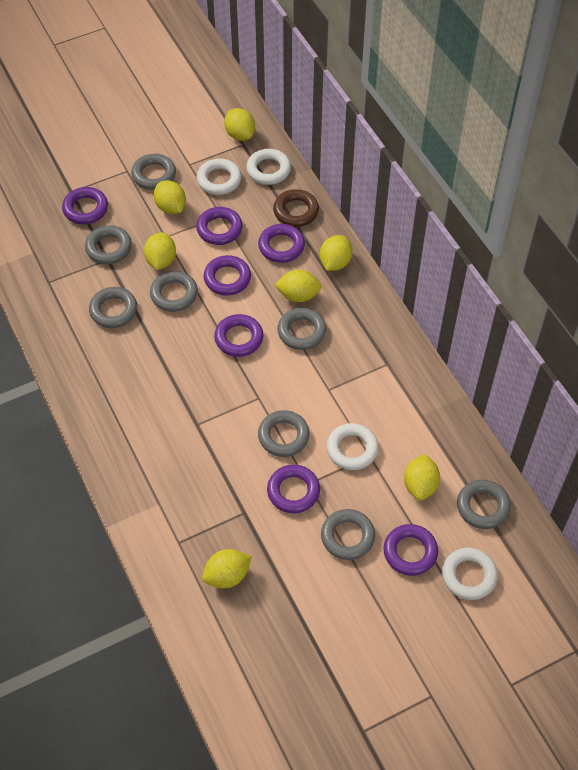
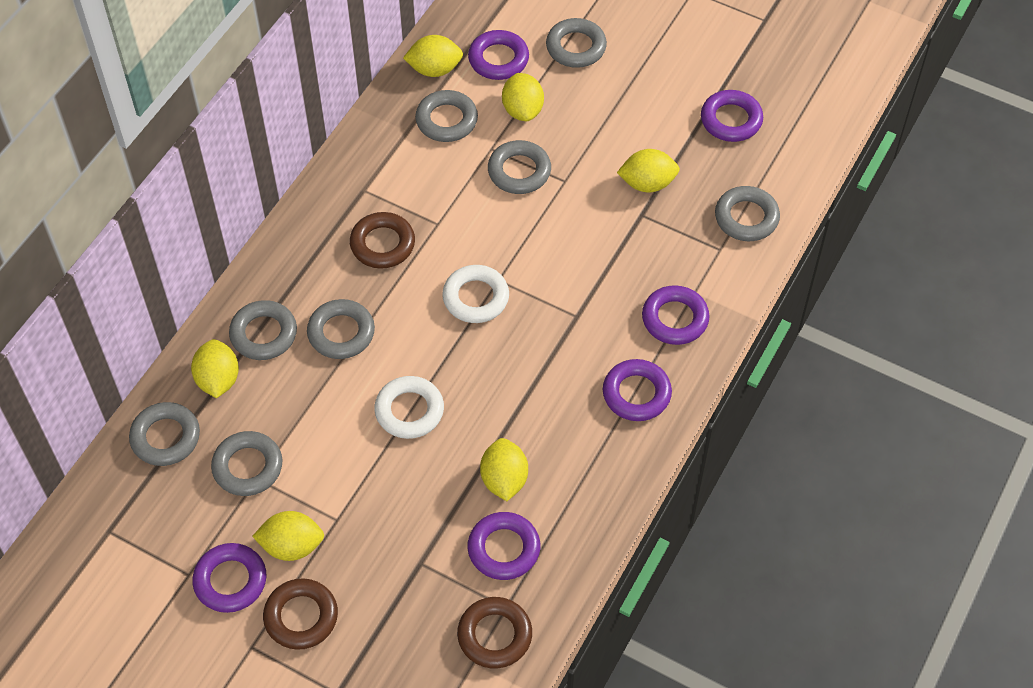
brown ring: 1 -> 3
purple ring: 7 -> 6
white ring: 4 -> 2
yellow lemon: 7 -> 6

